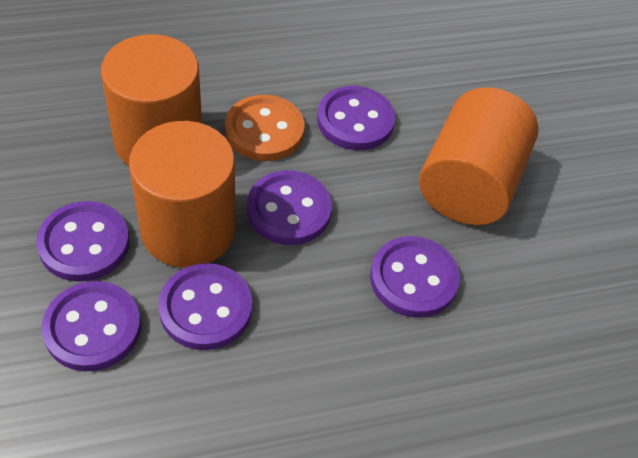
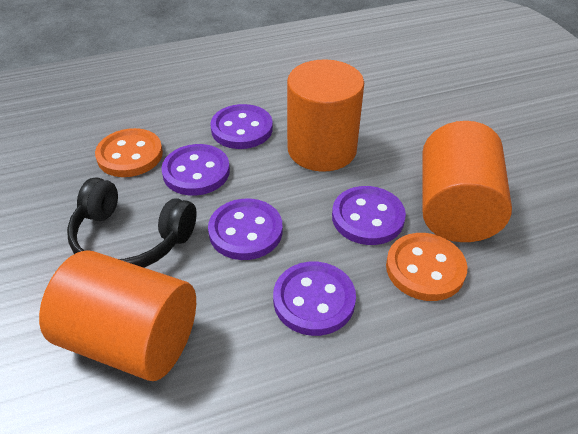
black headphones: 0 -> 1
orange button: 1 -> 2
purple button: 6 -> 5

